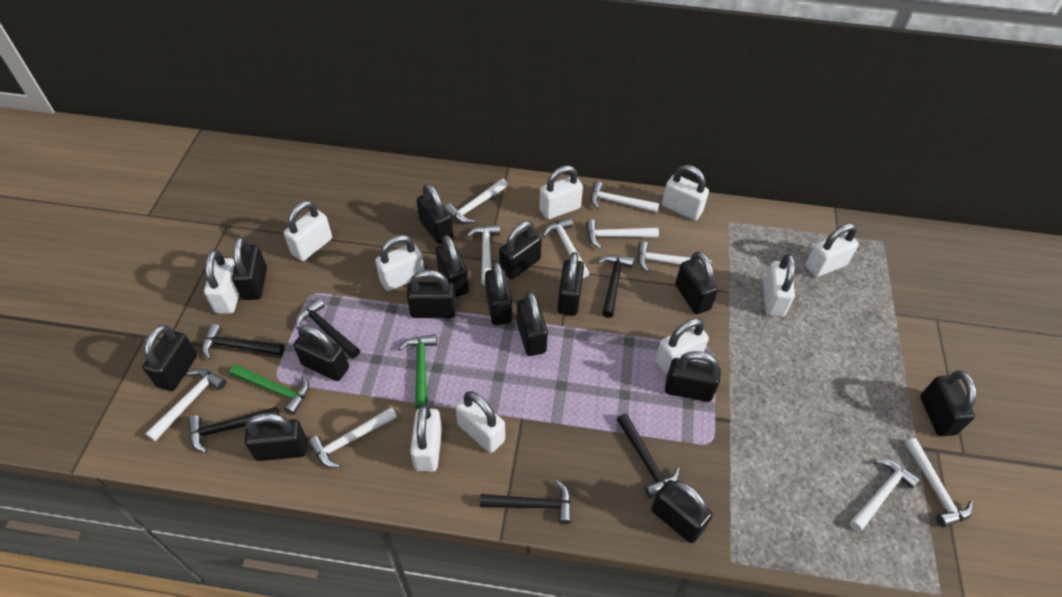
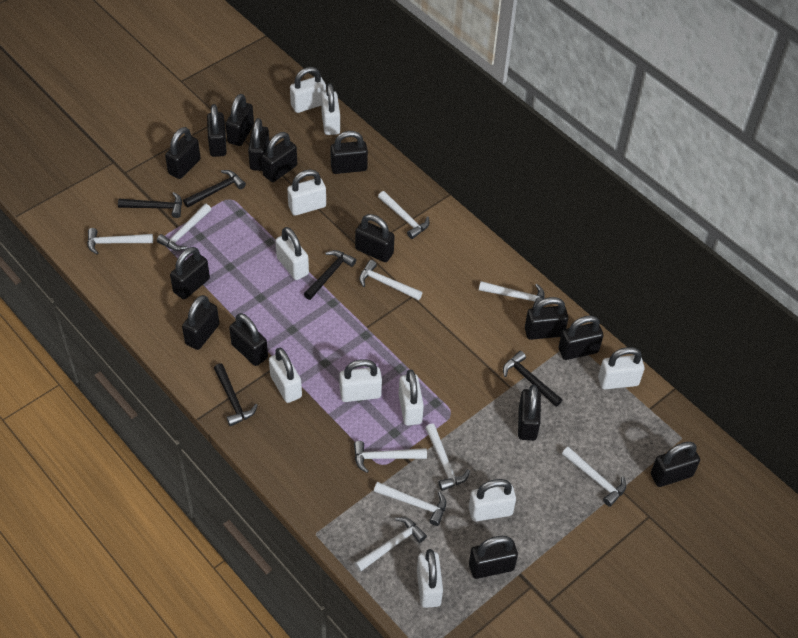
black hammer: 6 -> 5
green hammer: 2 -> 0

